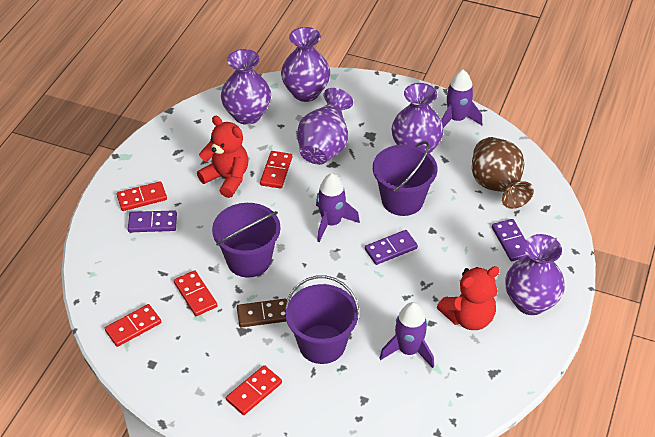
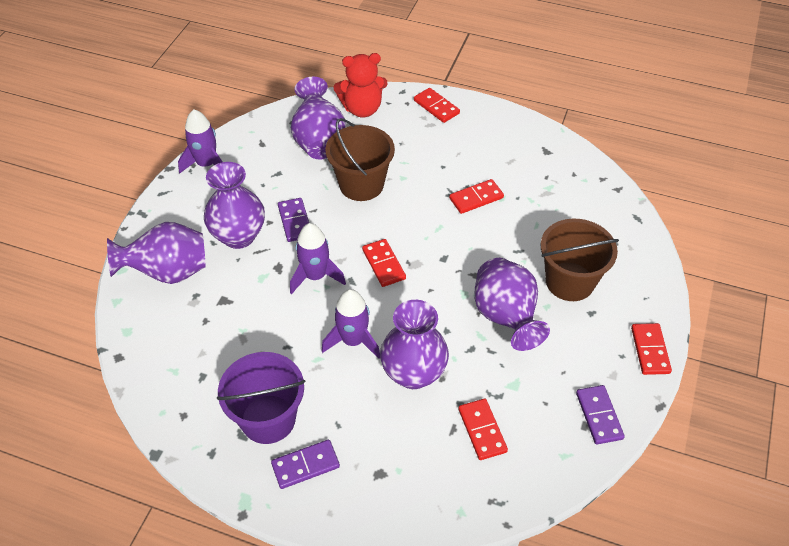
brown bucket: 0 -> 2
brown domino: 1 -> 0
brown vase: 1 -> 0
purple bucket: 3 -> 1
red teddy bear: 2 -> 1

